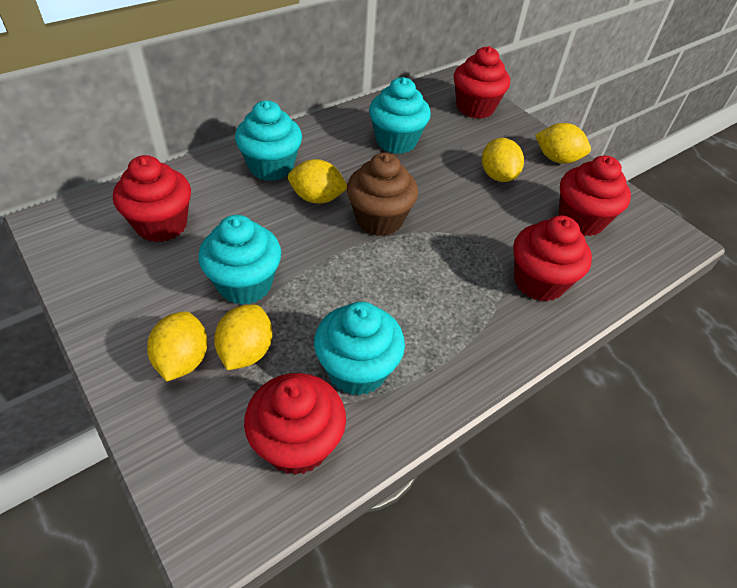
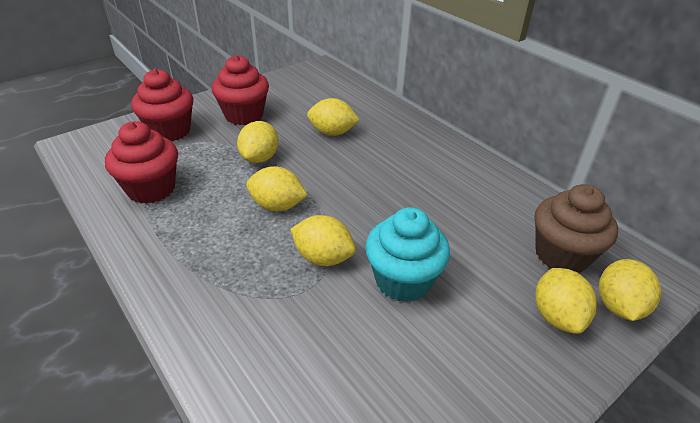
red cupcake: 5 -> 3
turquoise cupcake: 4 -> 1
yellow lemon: 5 -> 6

